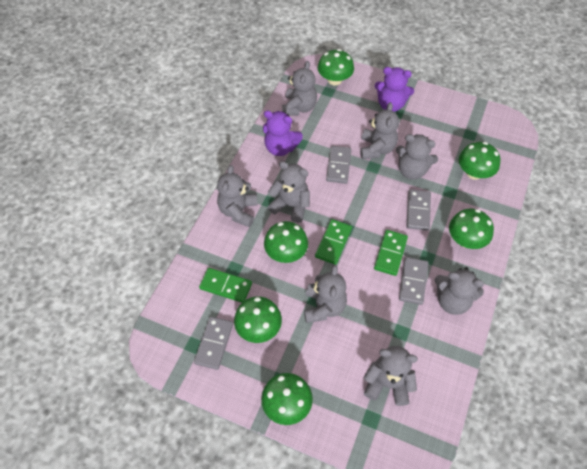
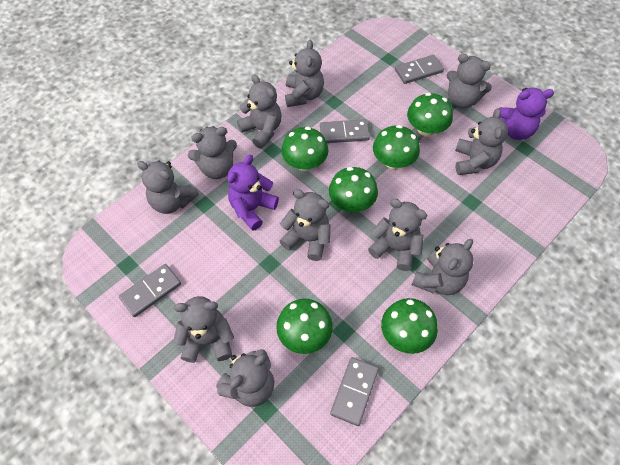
green domino: 3 -> 0
grey teddy bear: 8 -> 11

